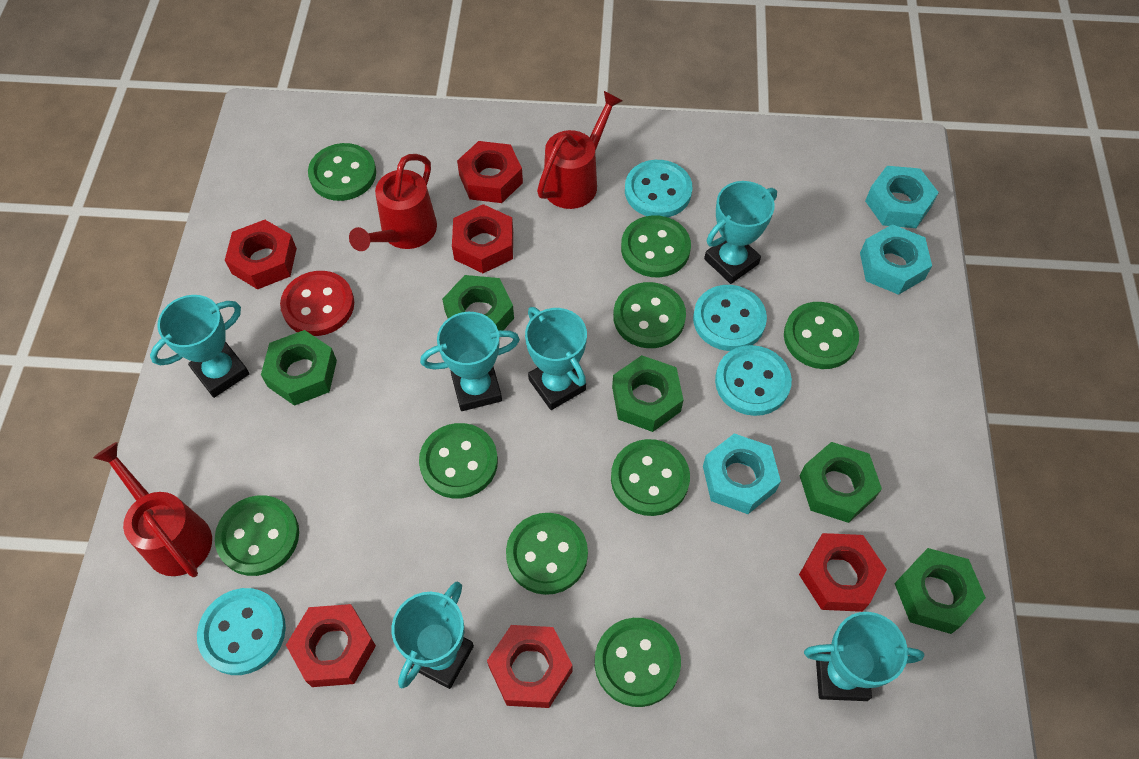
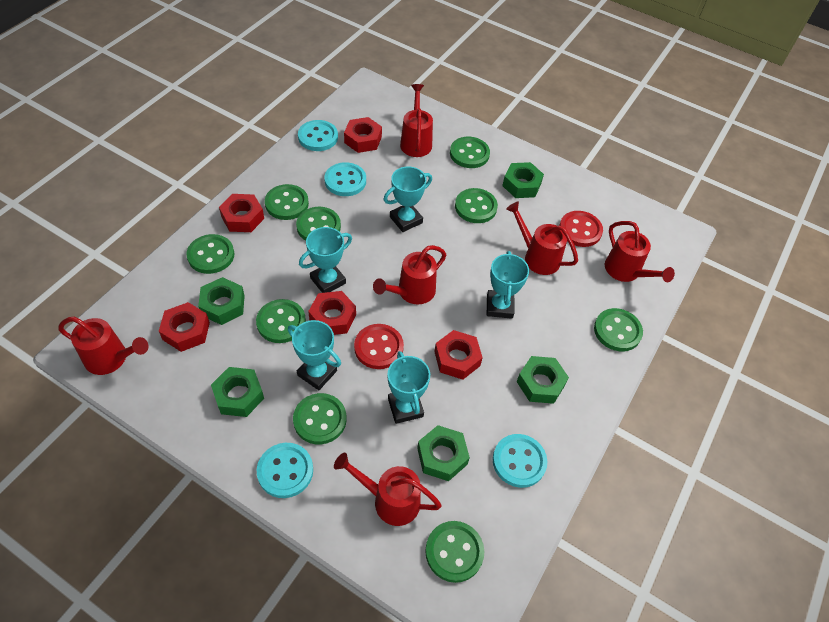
red button: 1 -> 2
red nut: 6 -> 5
red watering can: 3 -> 6
turquoise nut: 3 -> 0
turquoise trophy: 6 -> 5

